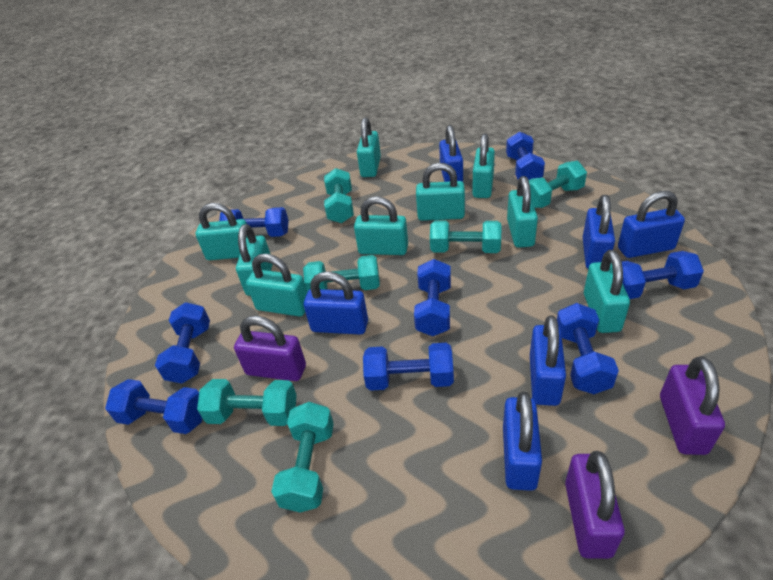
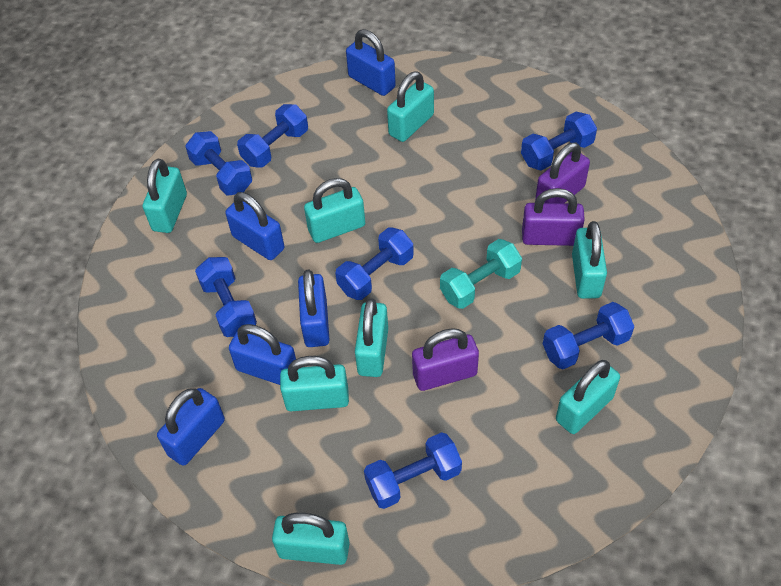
blue dumbbell: 8 -> 7
blue padlock: 6 -> 5
turquoise dumbbell: 6 -> 1
turquoise padlock: 9 -> 8

